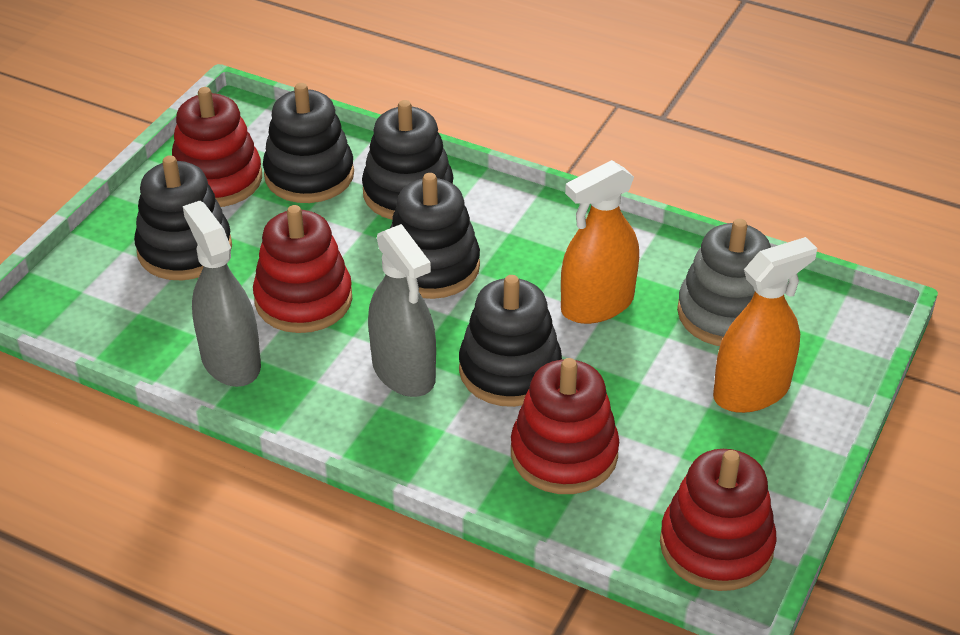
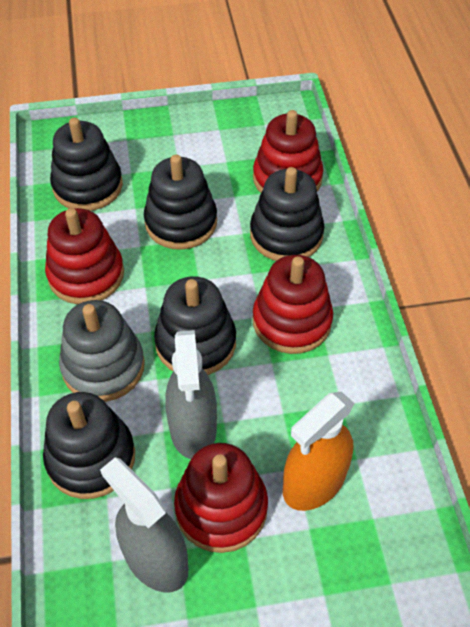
orange spray bottle: 2 -> 1

